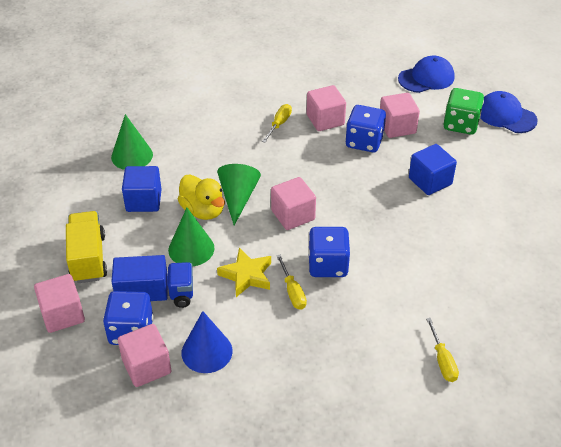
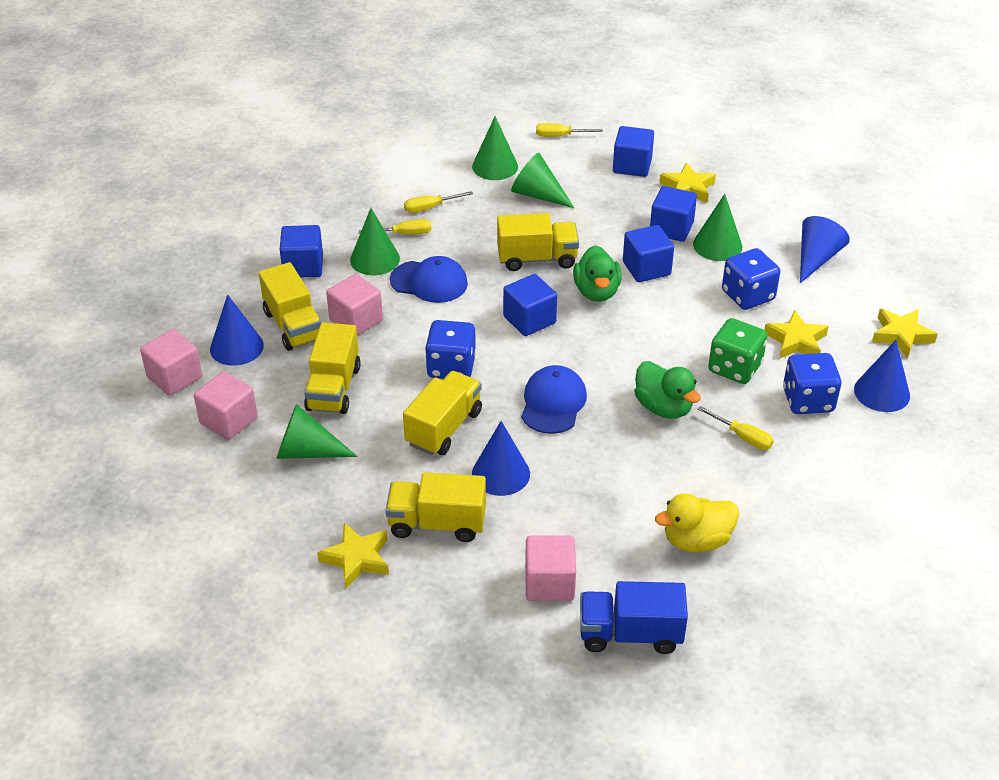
blue cone: 1 -> 4
blue cube: 2 -> 5
green cone: 3 -> 5
green duck: 0 -> 2
pink cube: 5 -> 4
yellow screwdriver: 3 -> 4
yellow star: 1 -> 4
yellow truck: 1 -> 5

